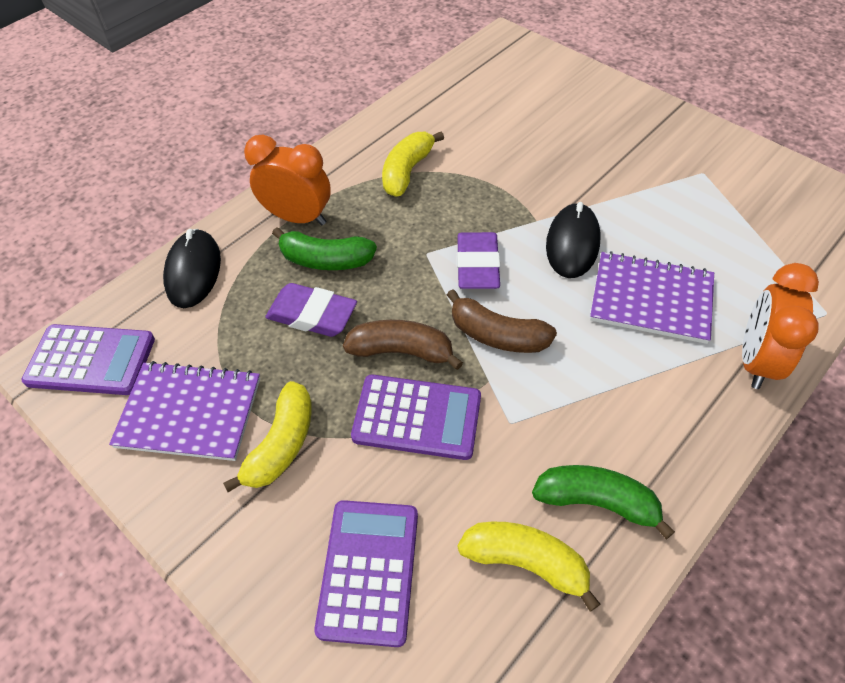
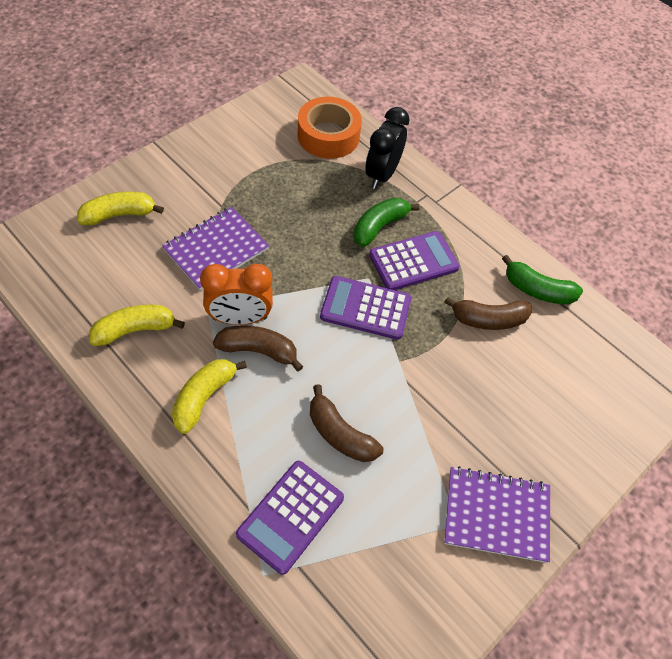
black clock: 0 -> 1
black mouse: 2 -> 0
brown banana: 2 -> 3
orange clock: 2 -> 1
orange tape: 0 -> 1
purple eraser: 2 -> 0

